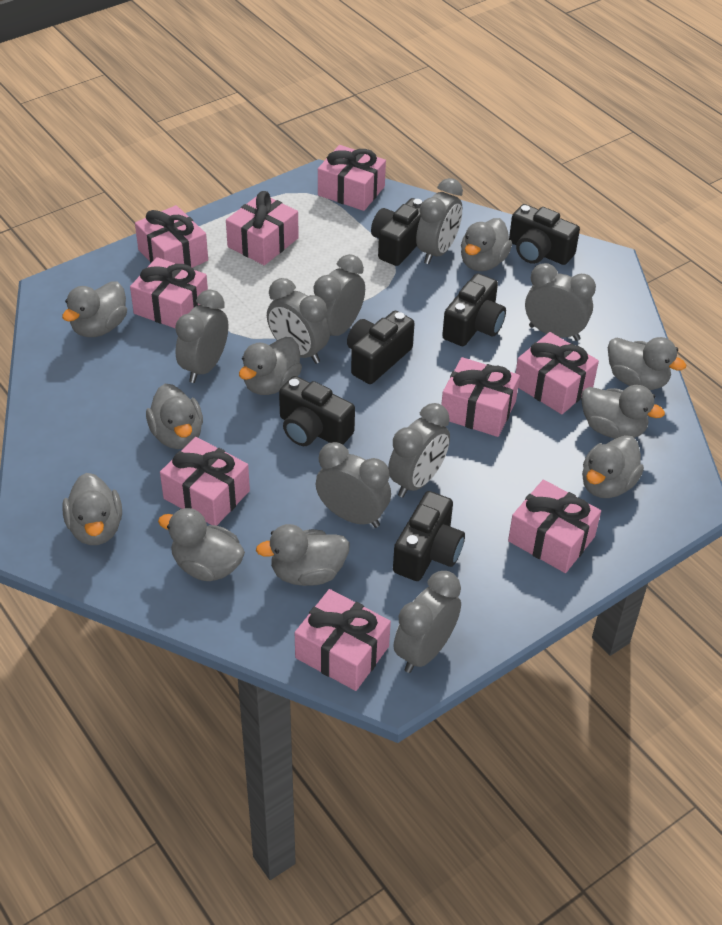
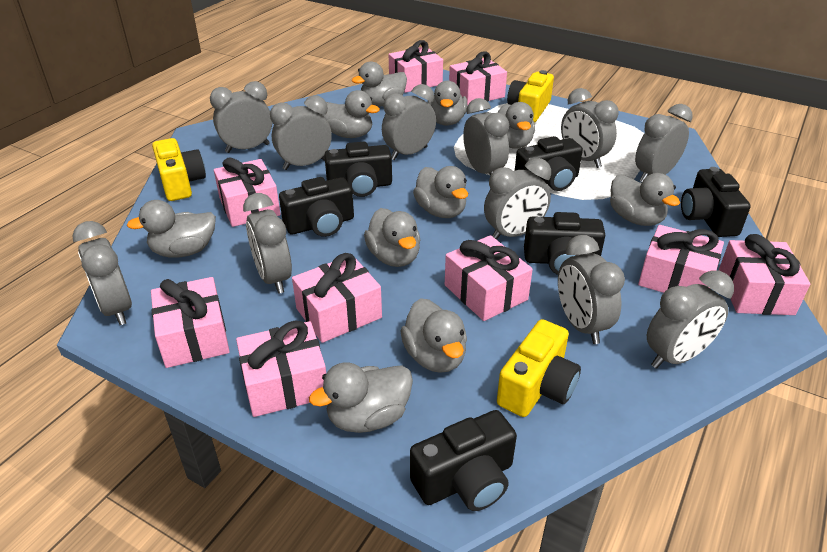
grey clock: 8 -> 11
yellow camera: 0 -> 3

